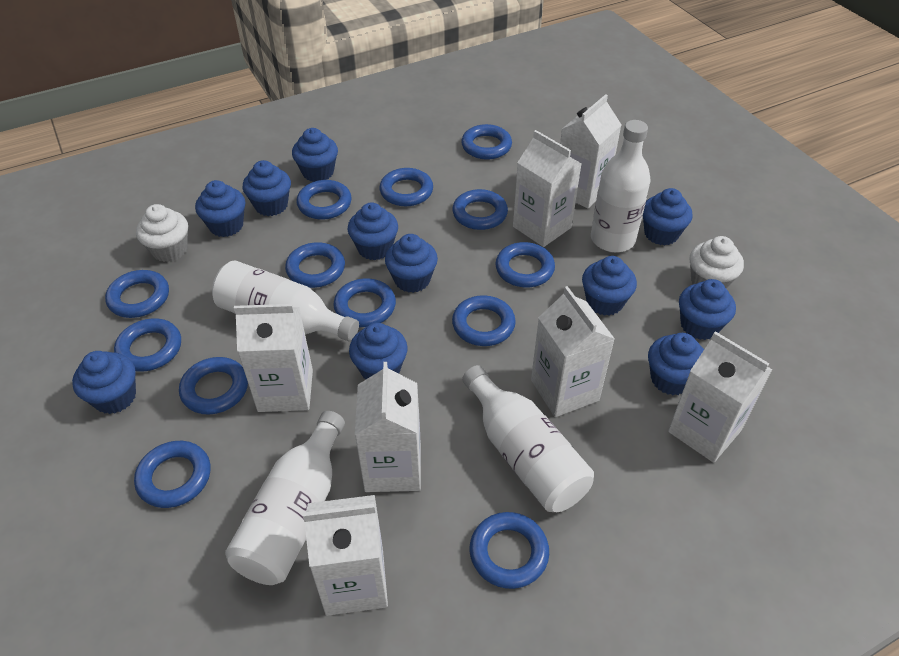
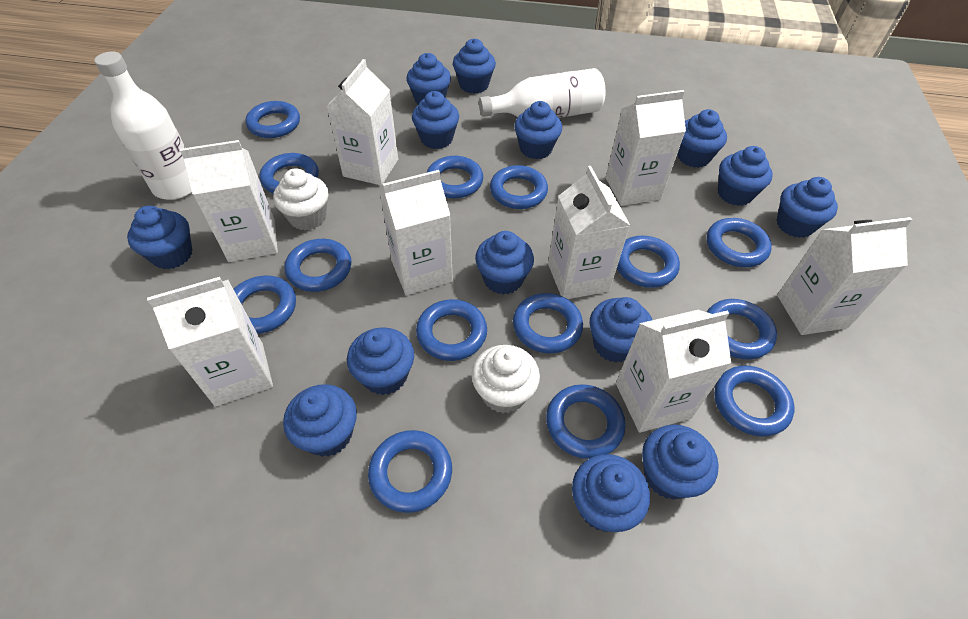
blue cupcake: 11 -> 14
blue ring: 13 -> 14
white bottle: 4 -> 2
white carton: 7 -> 8

